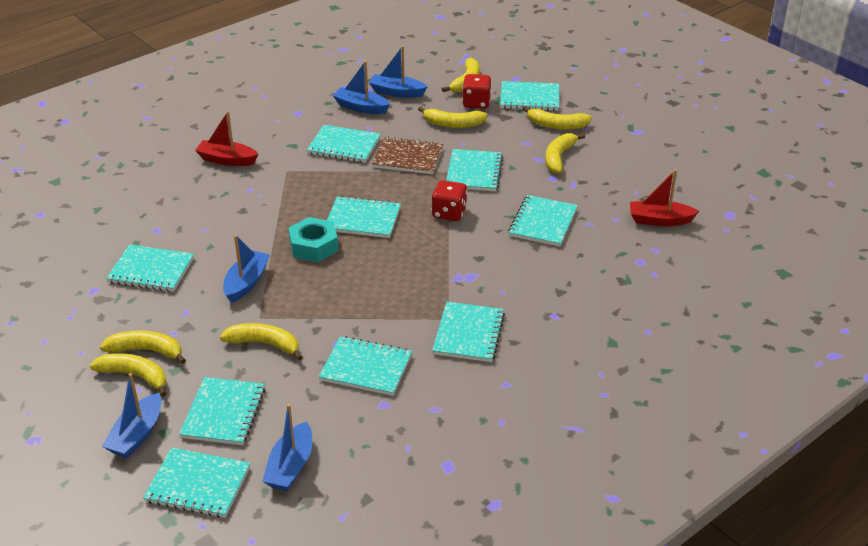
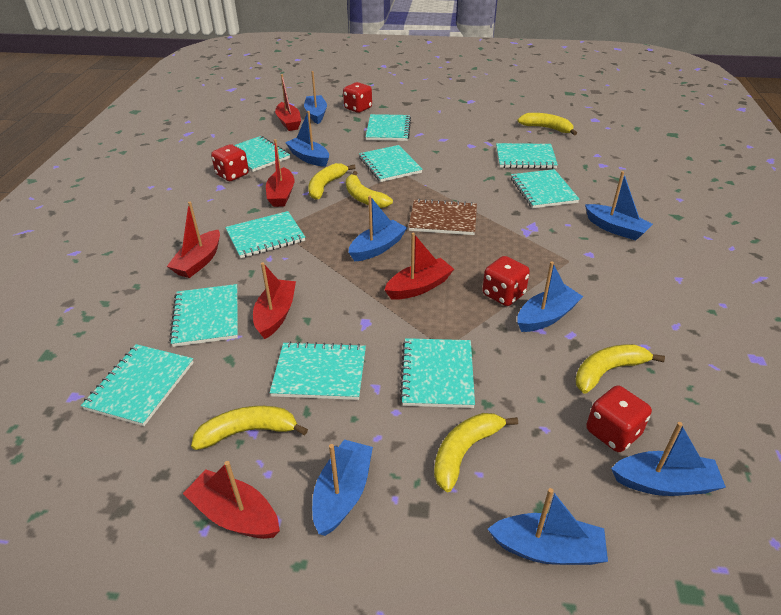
blue boat: 5 -> 8
red boat: 2 -> 6
red dice: 2 -> 4
turquoise nut: 1 -> 0
yellow banana: 7 -> 6

